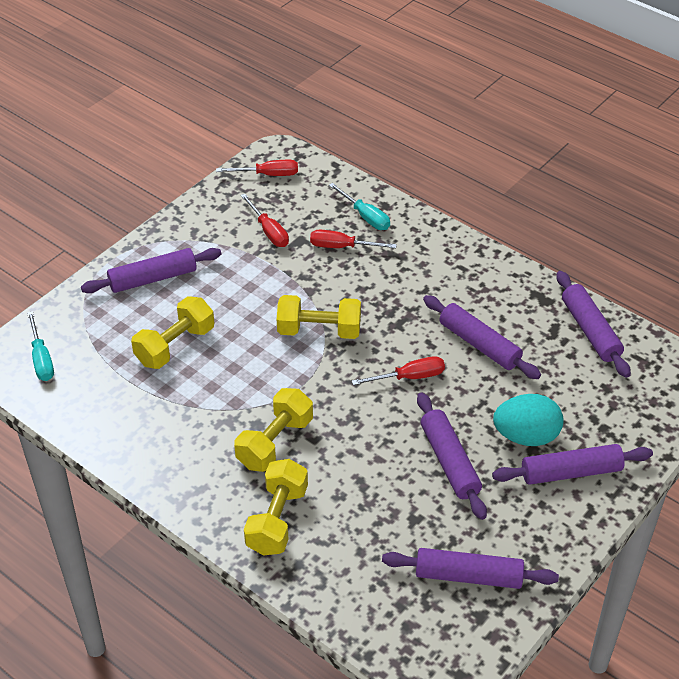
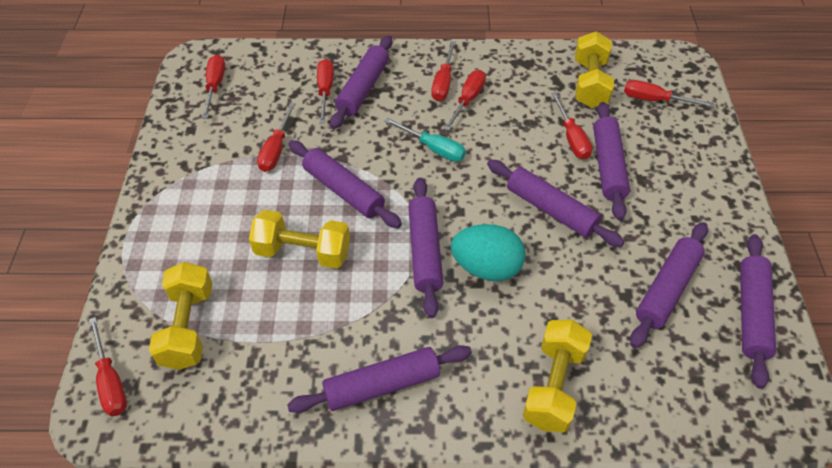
purple rolling pin: 6 -> 8
red screwdriver: 4 -> 8
turquoise screwdriver: 2 -> 1

